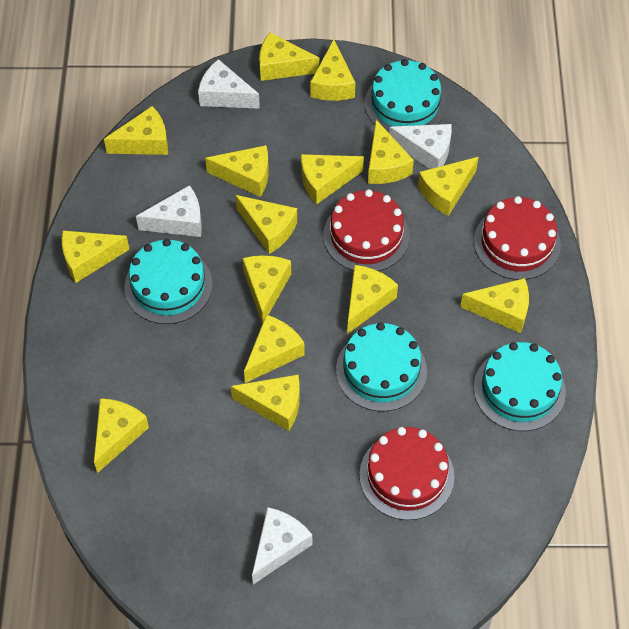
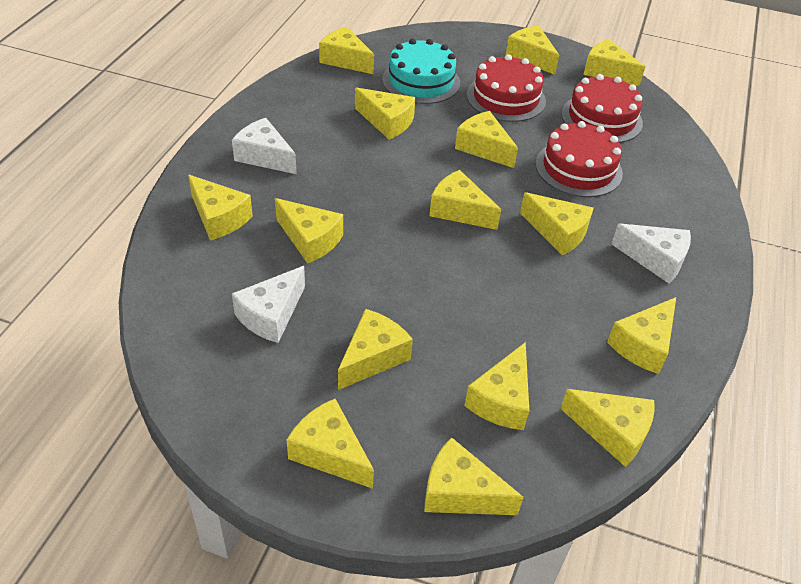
turquoise cake: 4 -> 1
white cheese: 4 -> 3

